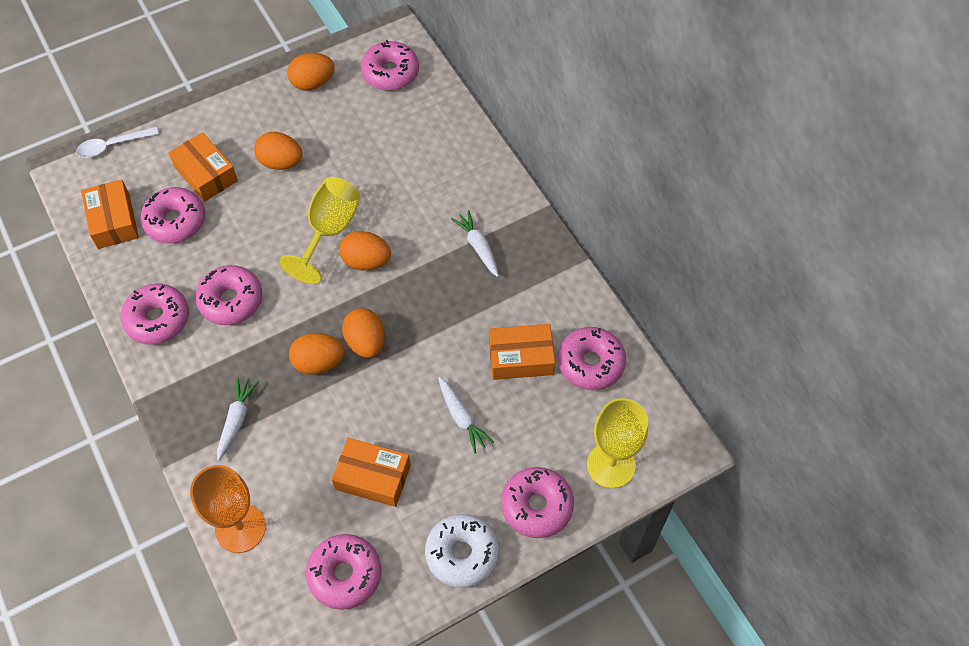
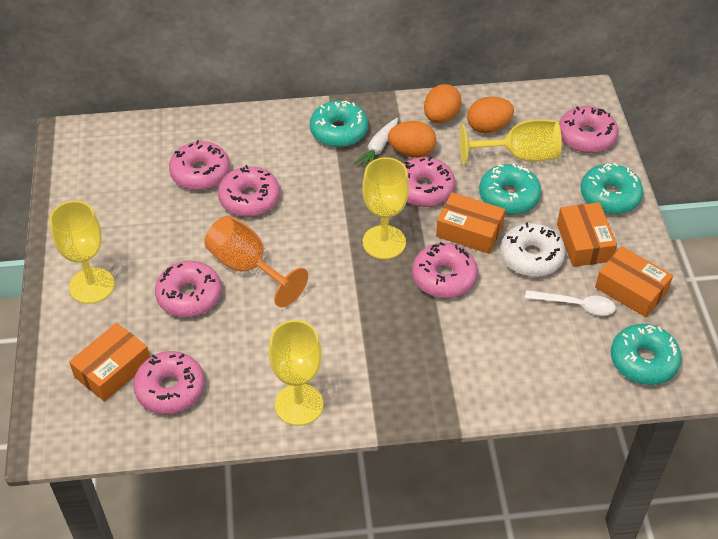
orange egg: 5 -> 3
turquoise donut: 0 -> 4
white carrot: 3 -> 1
yellow goblet: 2 -> 4

